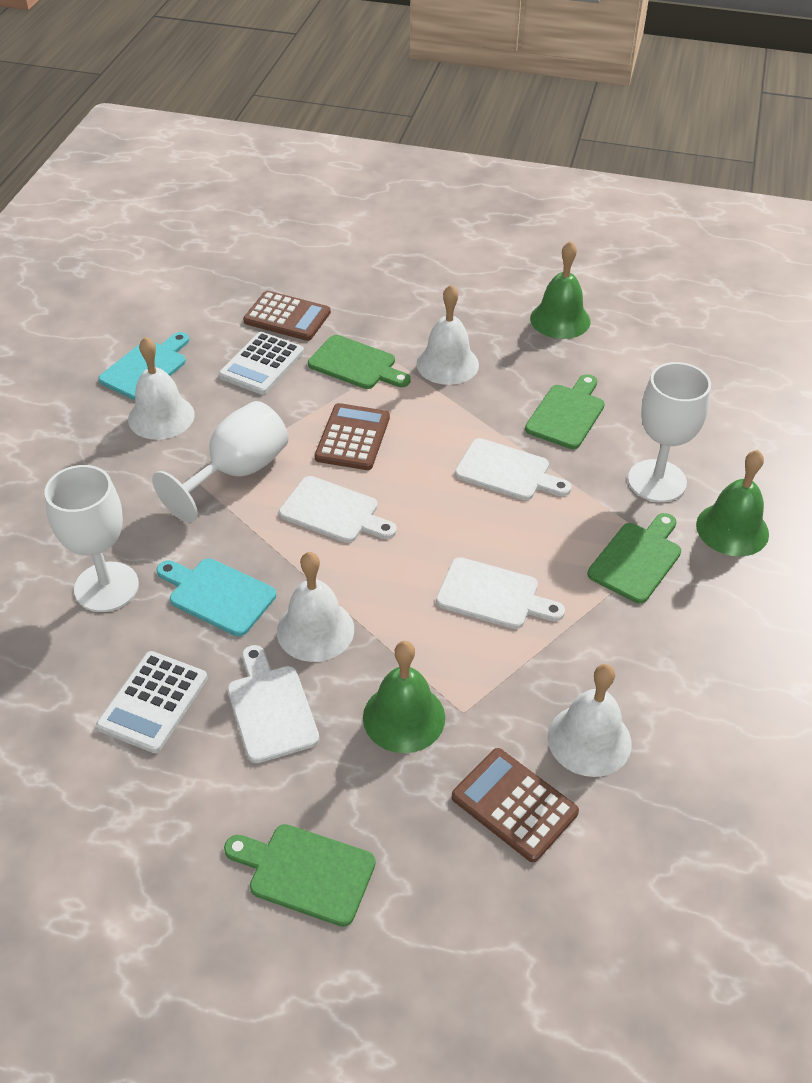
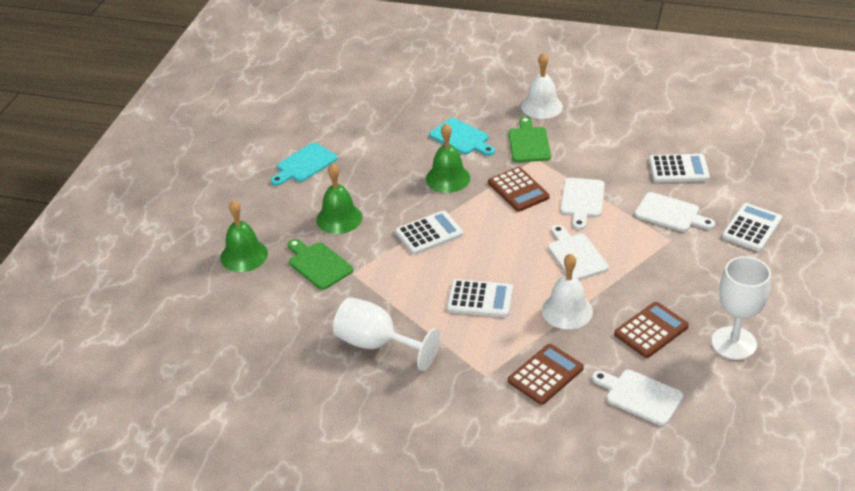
green cutting board: 4 -> 2
white bell: 4 -> 2
white calculator: 2 -> 4
white goblet: 3 -> 2

